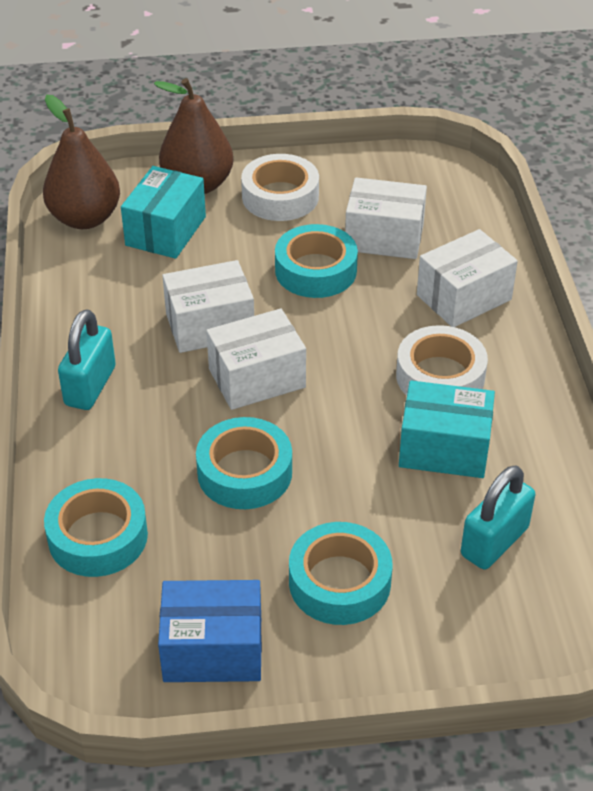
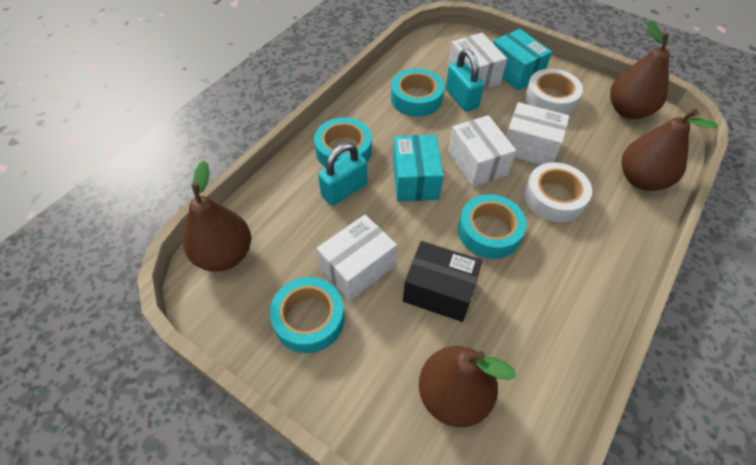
black box: 0 -> 1
blue box: 1 -> 0
brown pear: 2 -> 4

